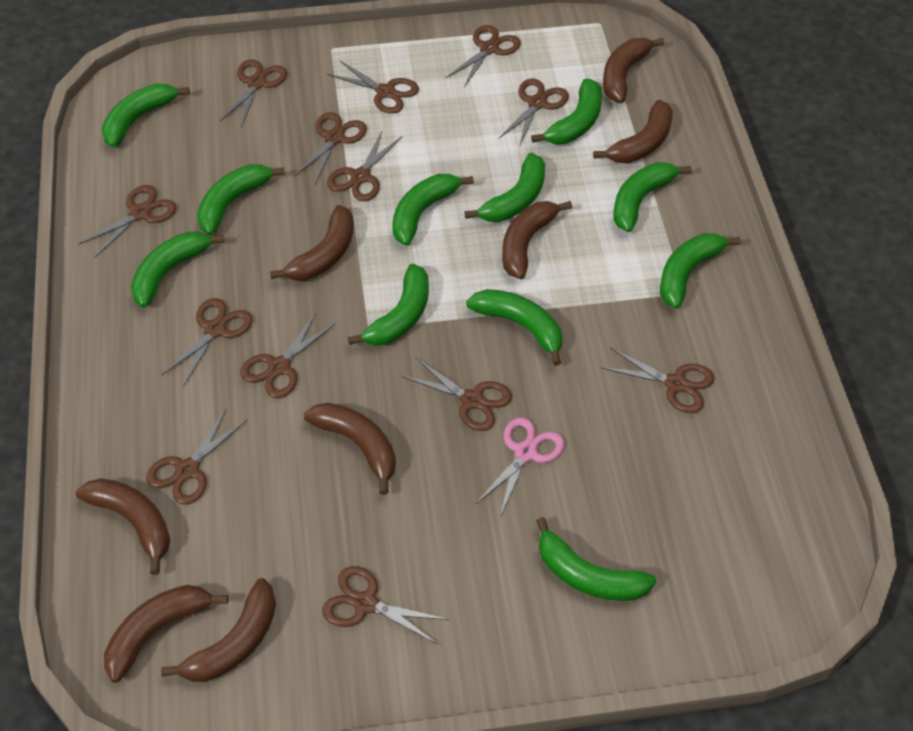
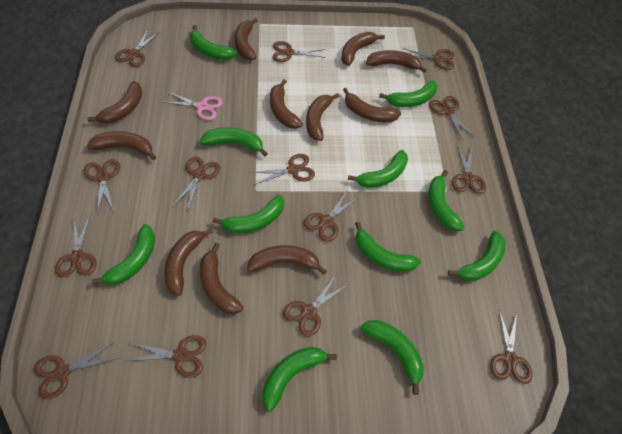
brown banana: 8 -> 11
brown scissors: 13 -> 14

